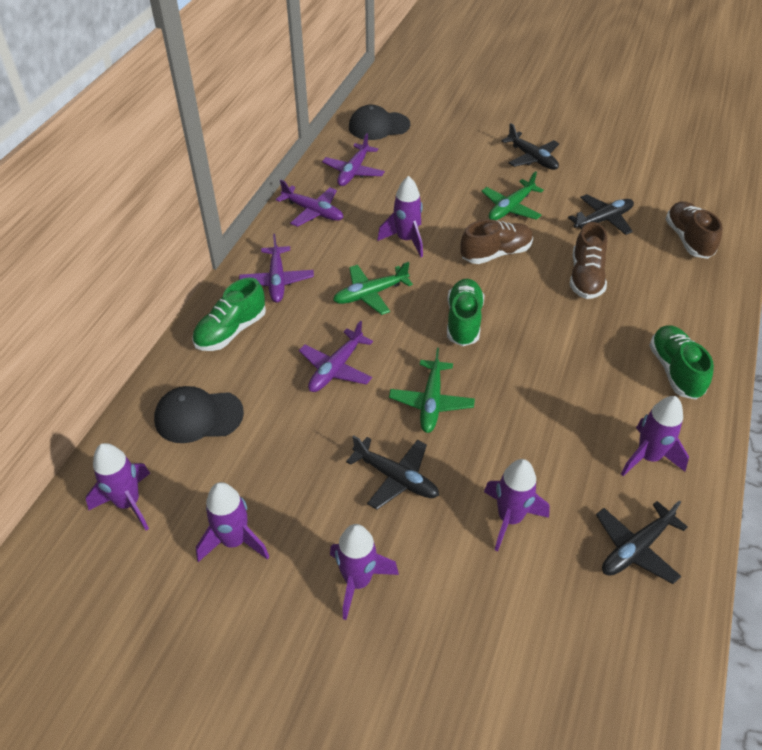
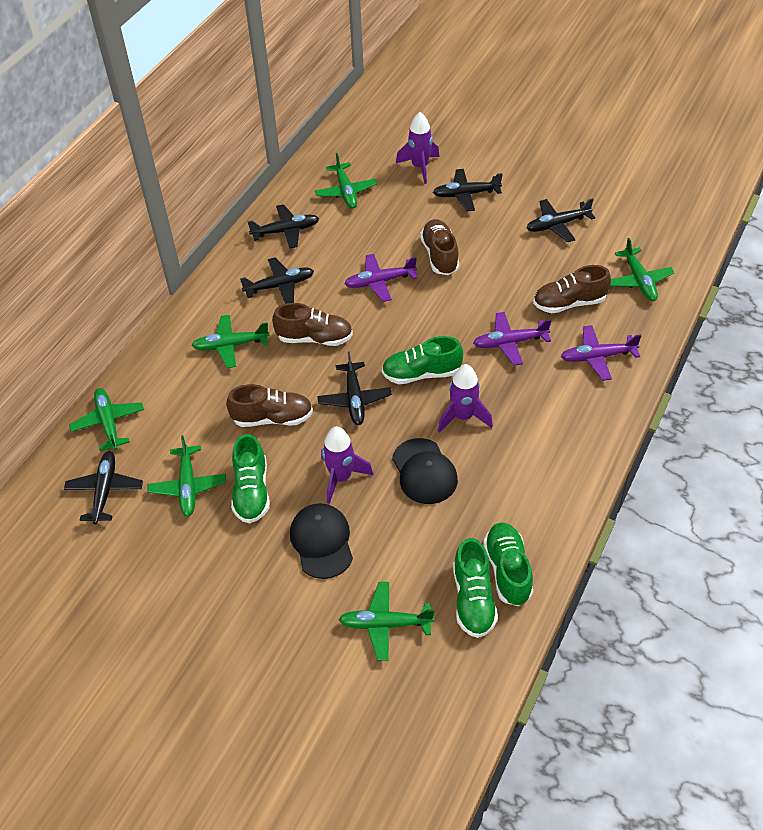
black plane: 4 -> 6
brown shoe: 3 -> 4
green plane: 3 -> 6
green shoe: 3 -> 4
purple plane: 4 -> 3
purple rocket: 6 -> 3

